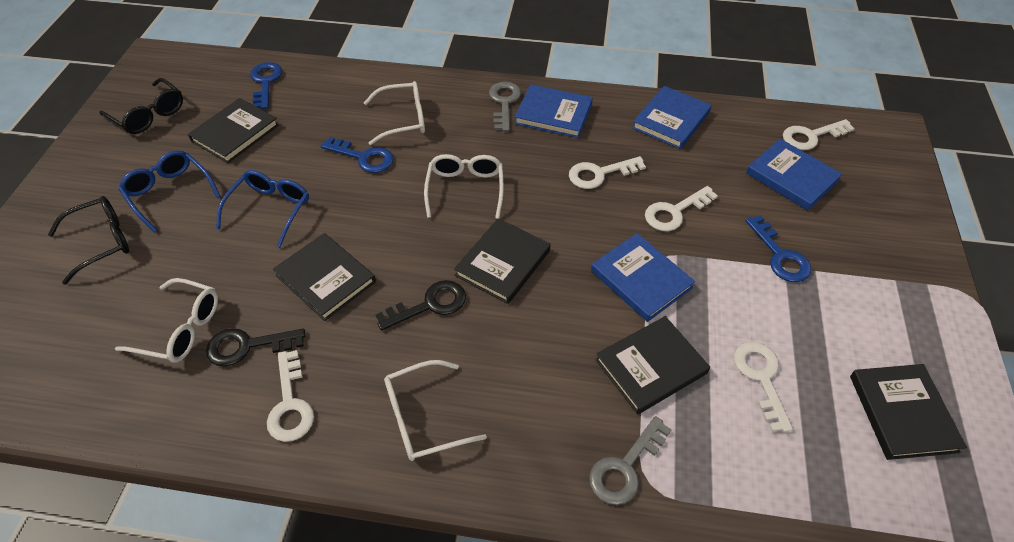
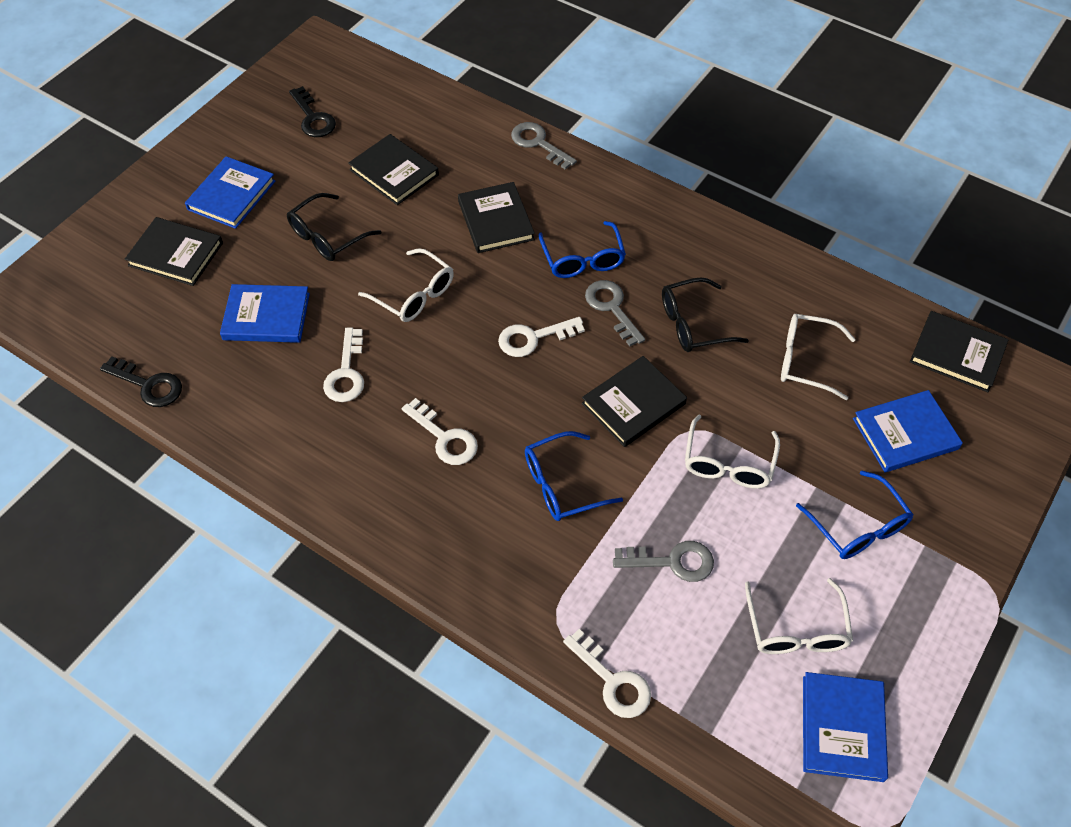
blue glasses: 2 -> 3
blue key: 3 -> 0
grey key: 2 -> 3
white key: 5 -> 4

